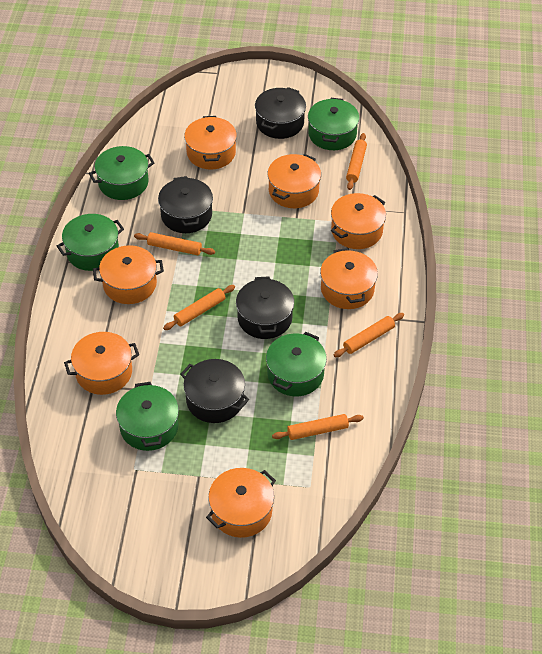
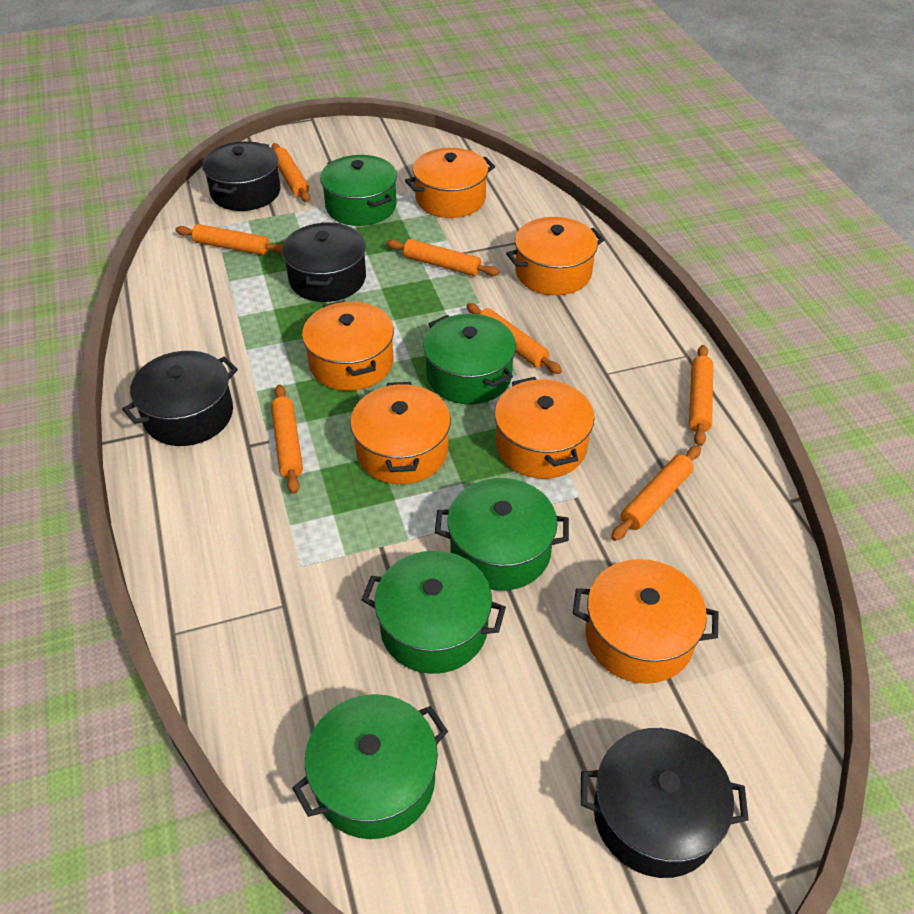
orange pot: 7 -> 6
orange rolling pin: 5 -> 7

